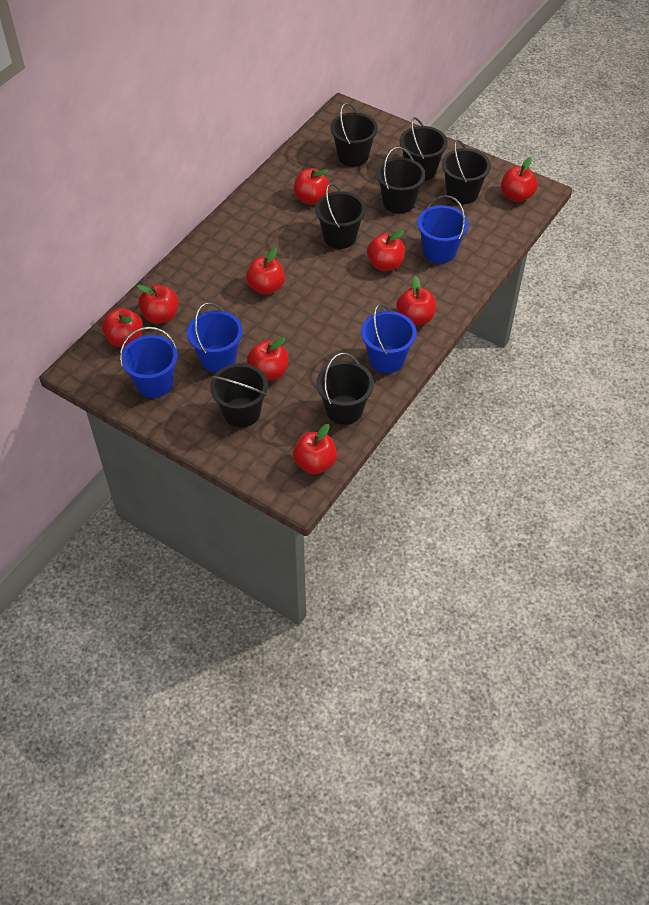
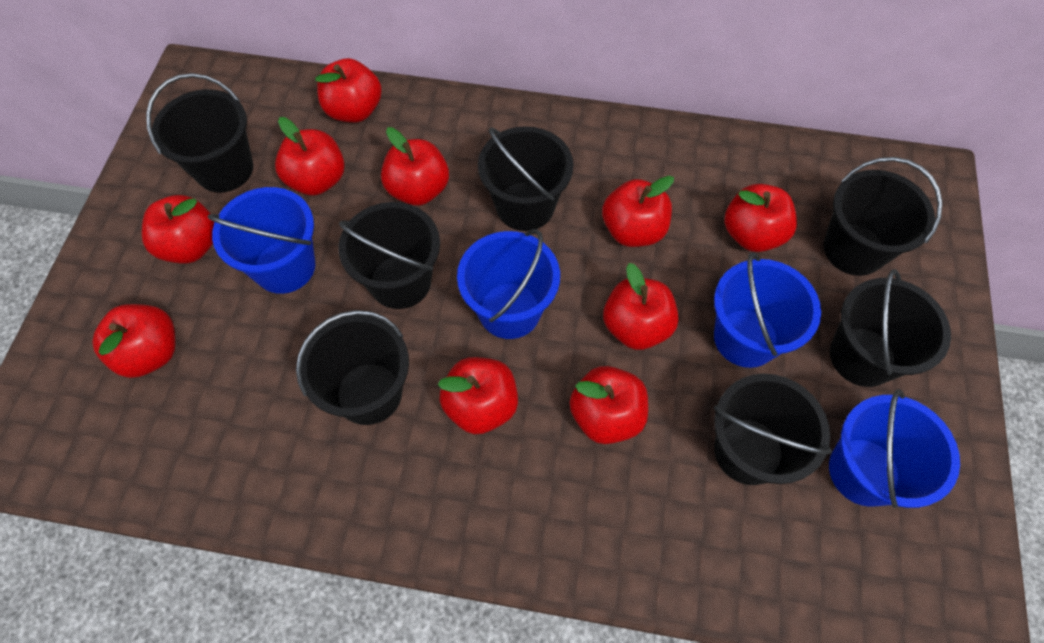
red apple: 9 -> 10

